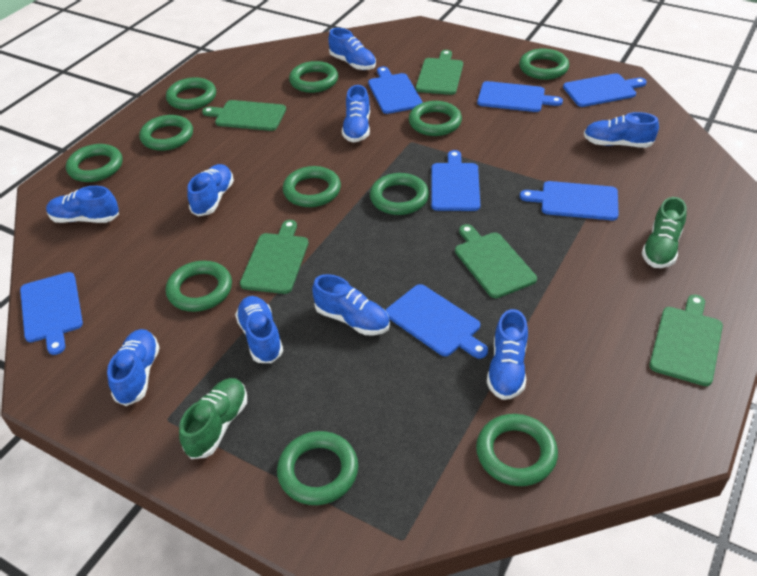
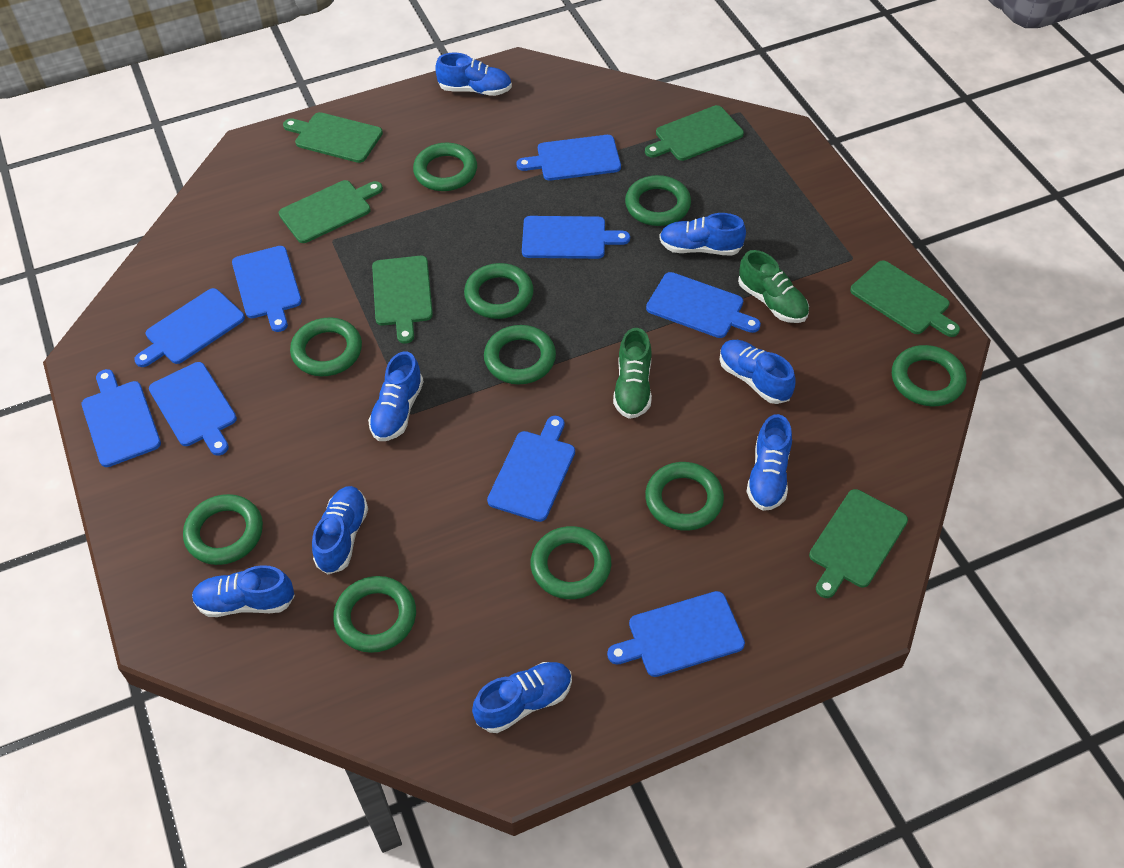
blue cutting board: 7 -> 9
blue shoe: 9 -> 8
green cutting board: 5 -> 6
green ring: 11 -> 10

